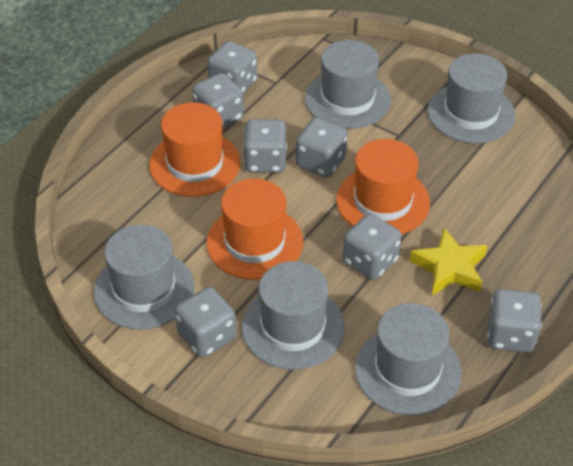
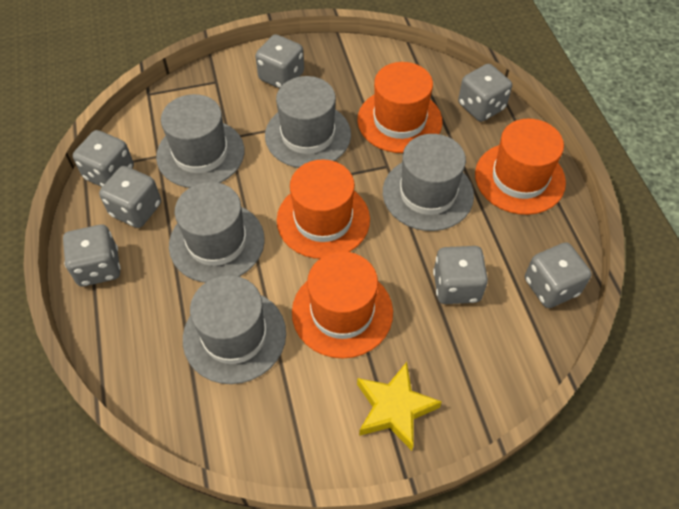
orange hat: 3 -> 4

